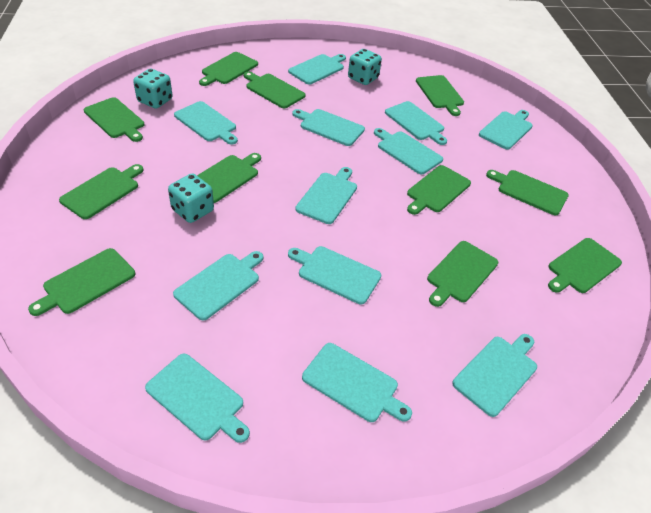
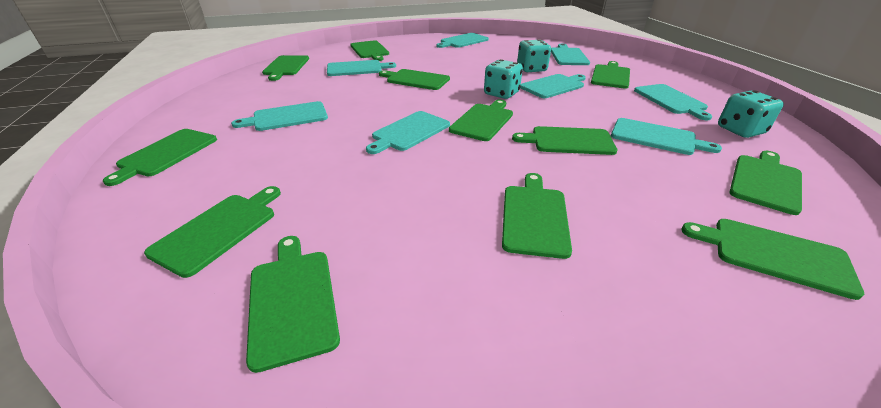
green cutting board: 11 -> 12
turquoise cutting board: 12 -> 8

